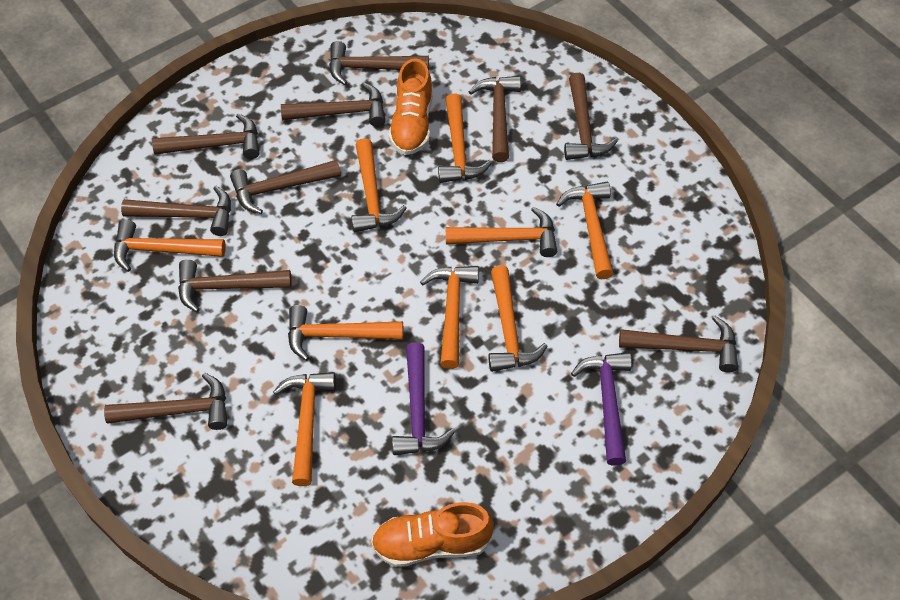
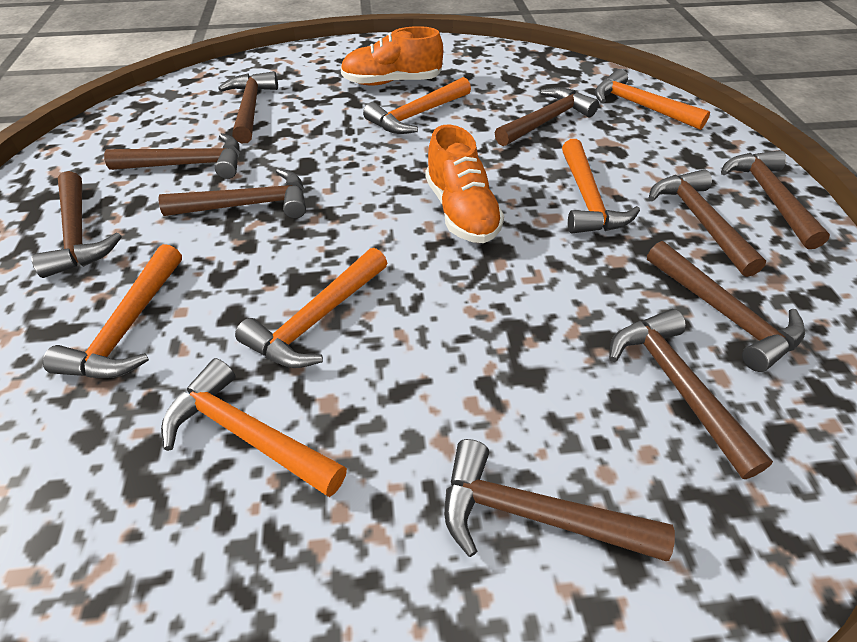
orange hammer: 9 -> 6
purple hammer: 2 -> 0

